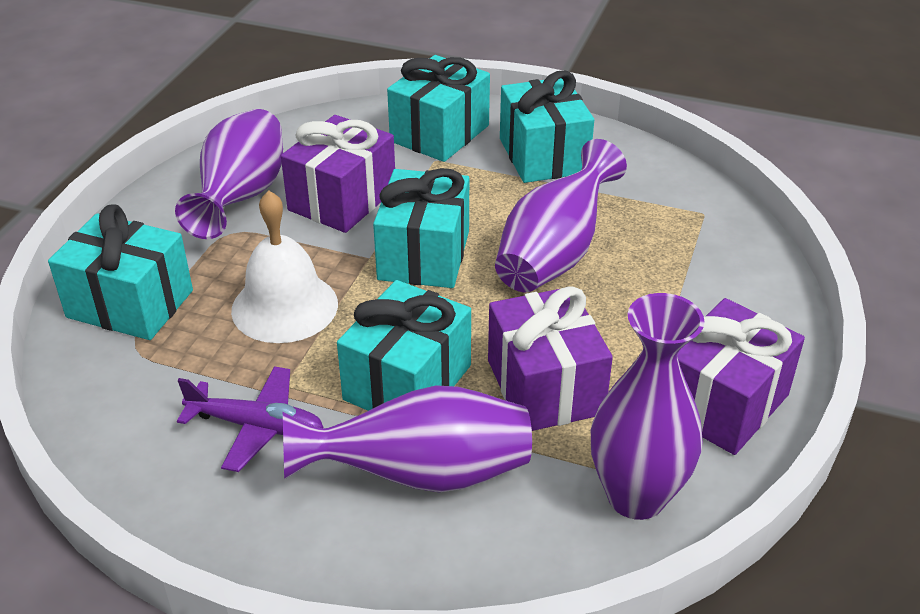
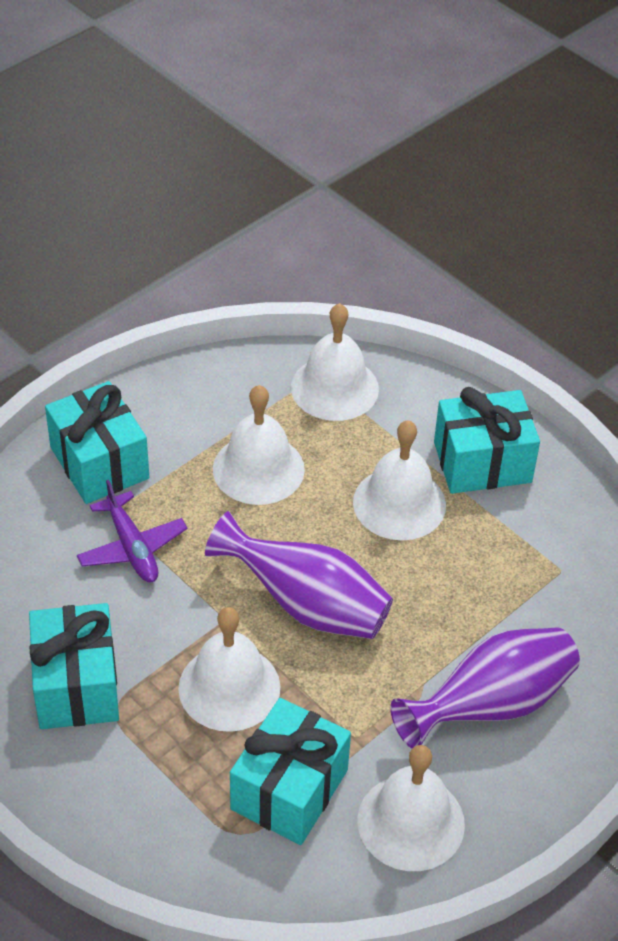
purple gift: 3 -> 0
purple vase: 4 -> 2
turquoise gift: 5 -> 4
white bell: 1 -> 5

